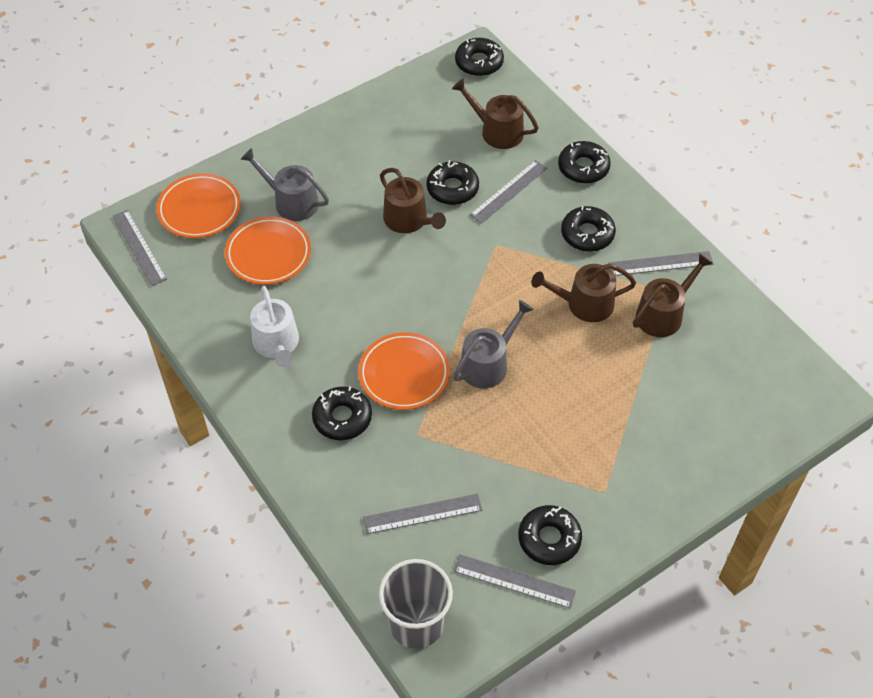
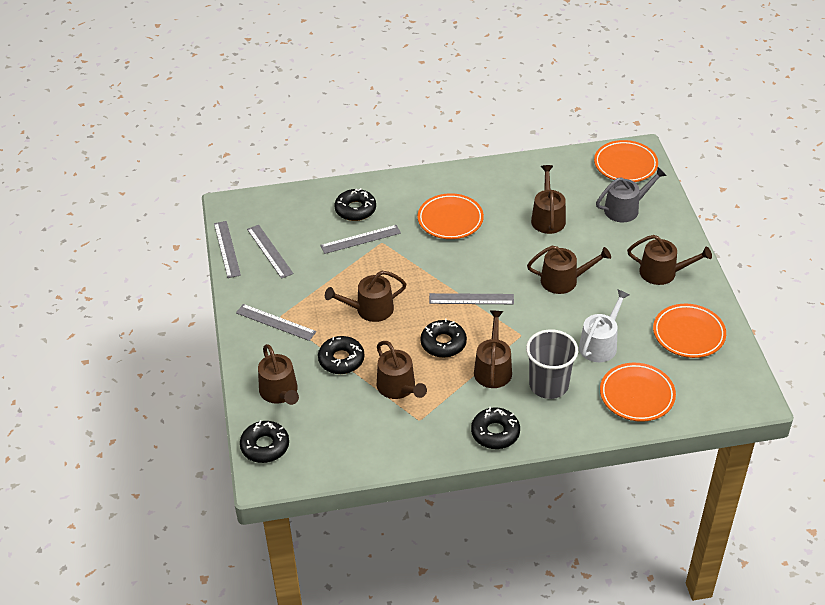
black donut: 6 -> 5
brown watering can: 4 -> 7
grey watering can: 2 -> 1
orange plate: 3 -> 4

